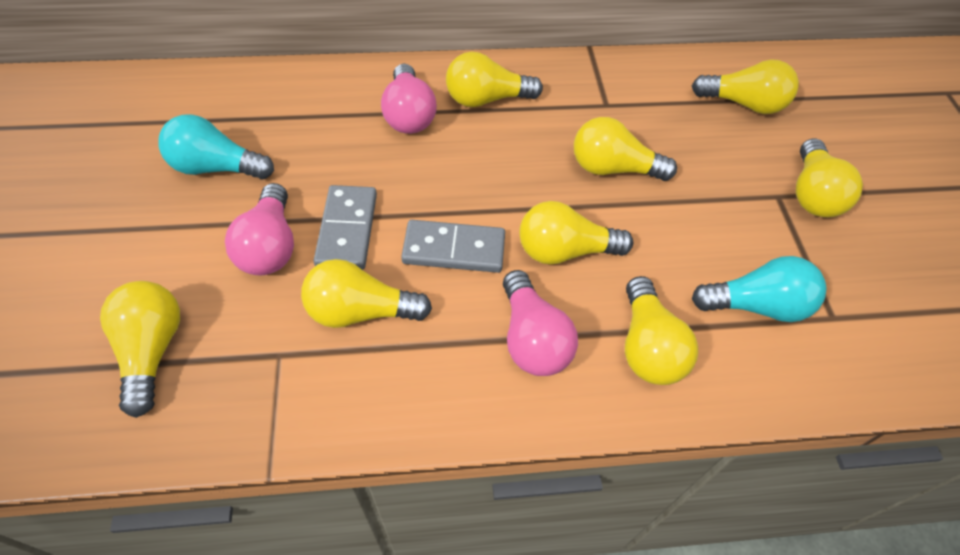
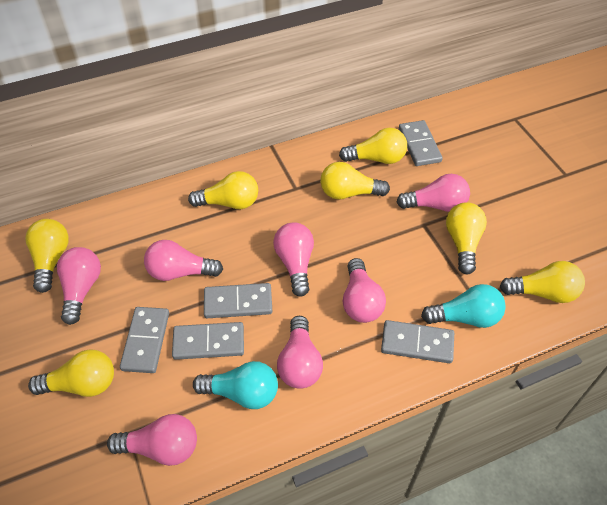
grey domino: 2 -> 5
pink light bulb: 3 -> 7
yellow light bulb: 8 -> 7

